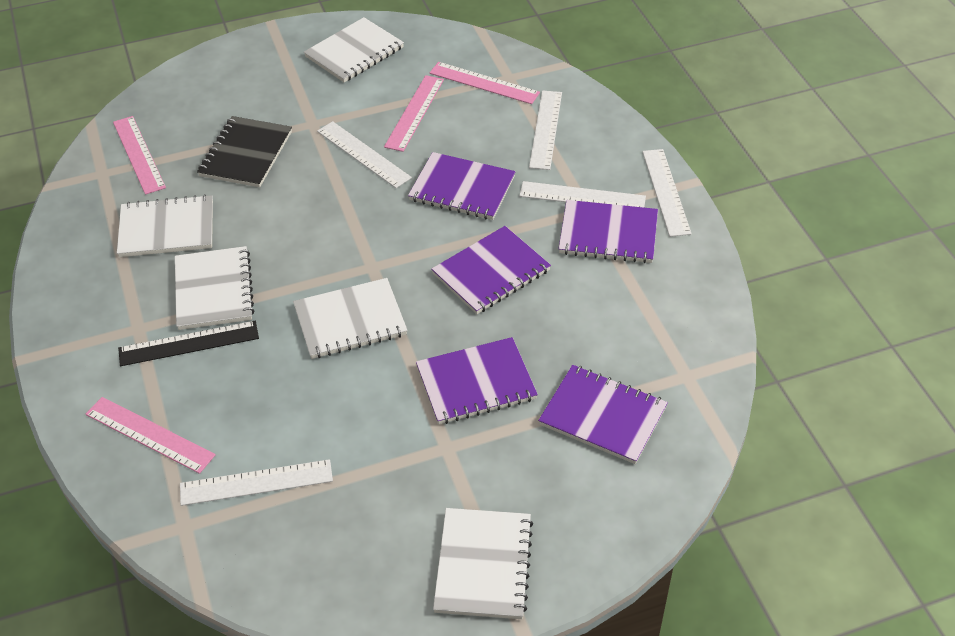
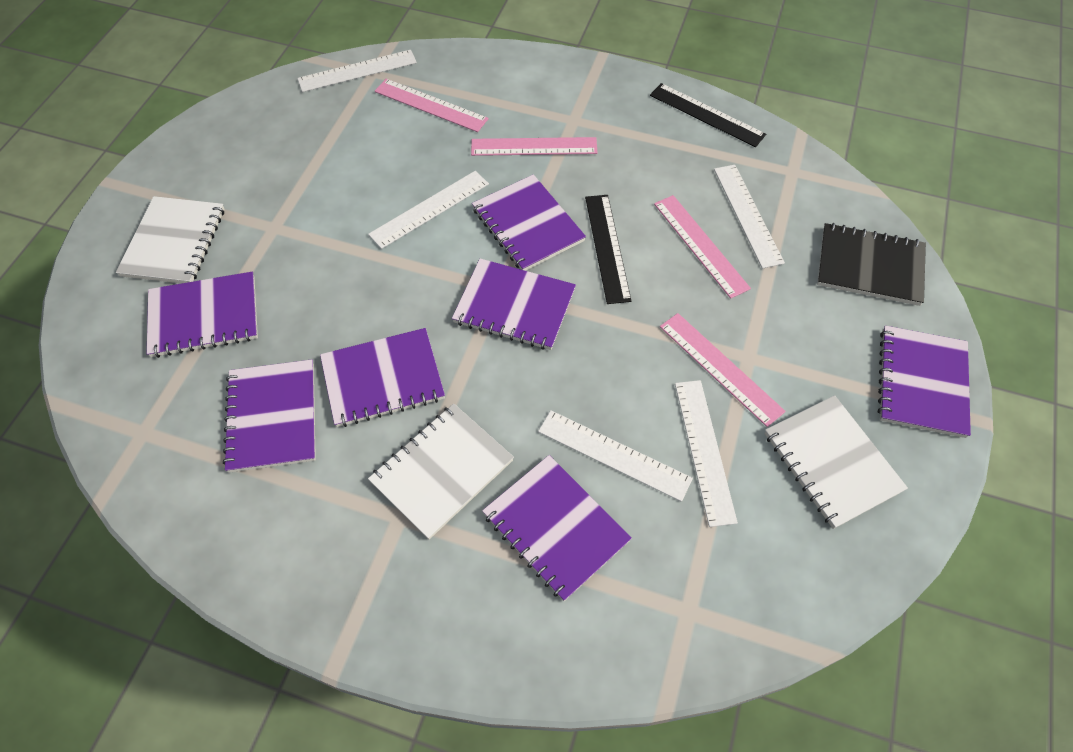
black ruler: 1 -> 2
purple notebook: 5 -> 7
white notebook: 5 -> 3

